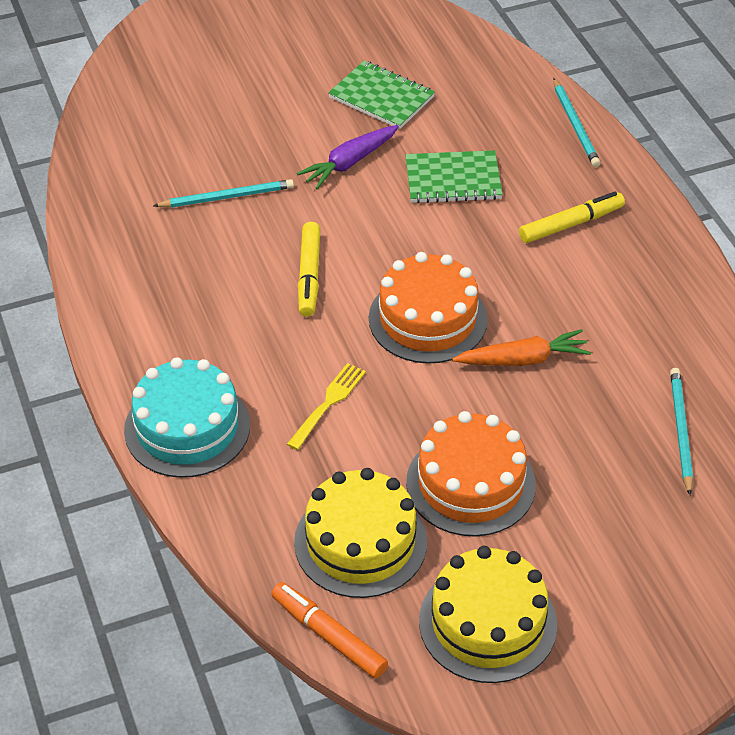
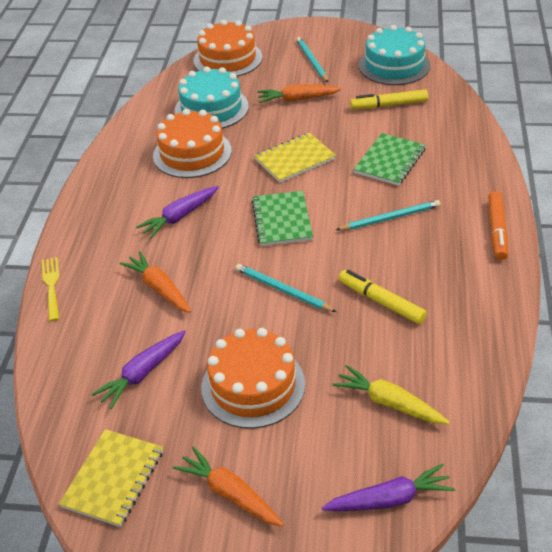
orange cake: 2 -> 3
orange carrot: 1 -> 3
purple carrot: 1 -> 3
turquoise cake: 1 -> 2
yellow cake: 2 -> 0
yellow carrot: 0 -> 1
yellow notebook: 0 -> 2

